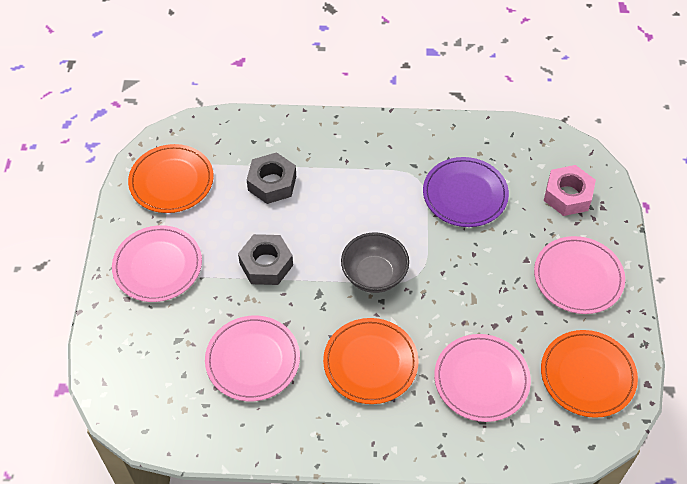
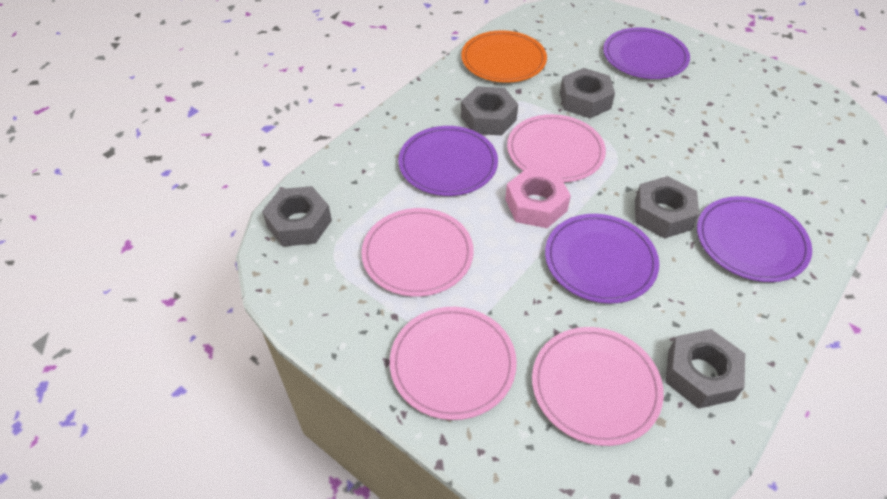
grey bowl: 1 -> 0
grey nut: 2 -> 5
orange plate: 3 -> 1
purple plate: 1 -> 4

